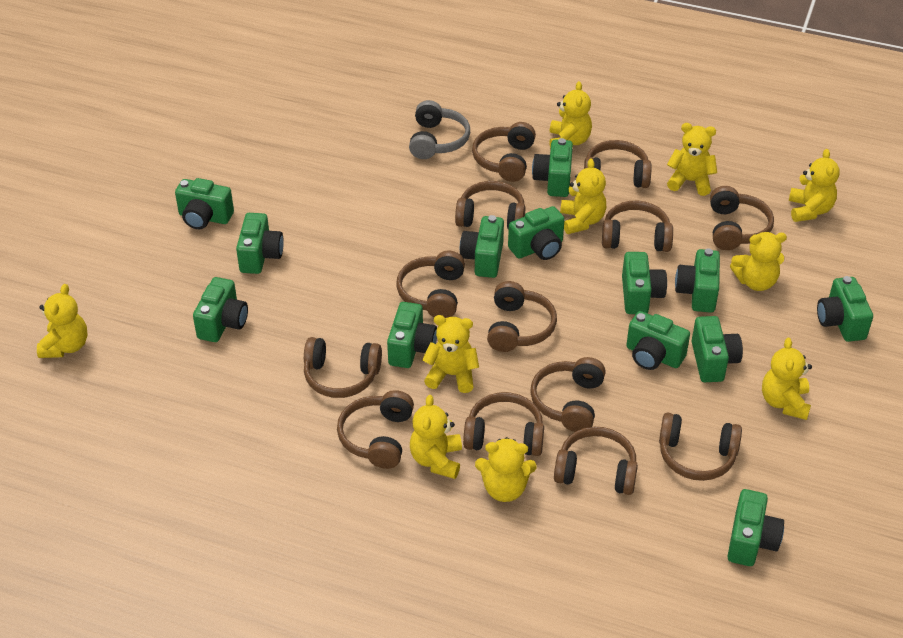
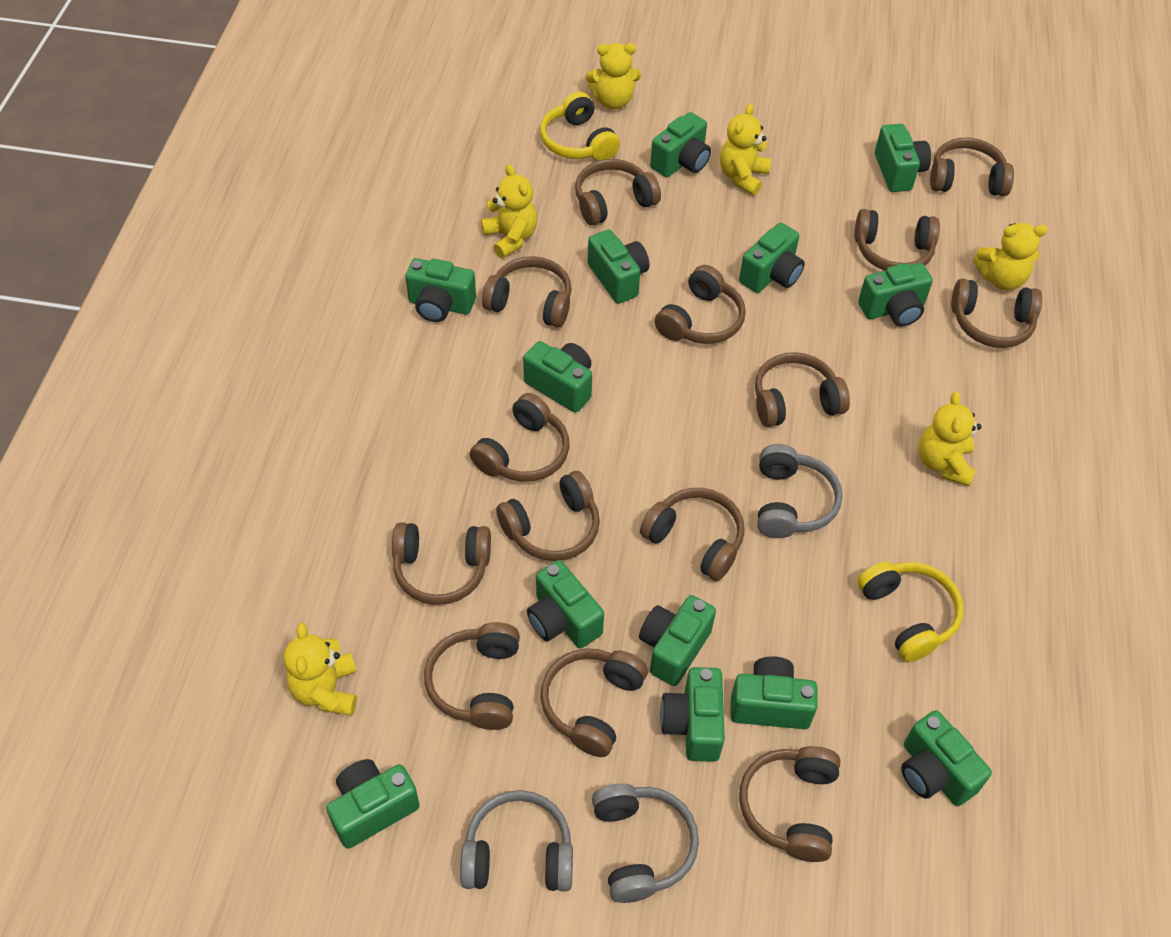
brown headphones: 13 -> 14
grey headphones: 1 -> 3
yellow headphones: 0 -> 2
yellow teddy bear: 10 -> 6

